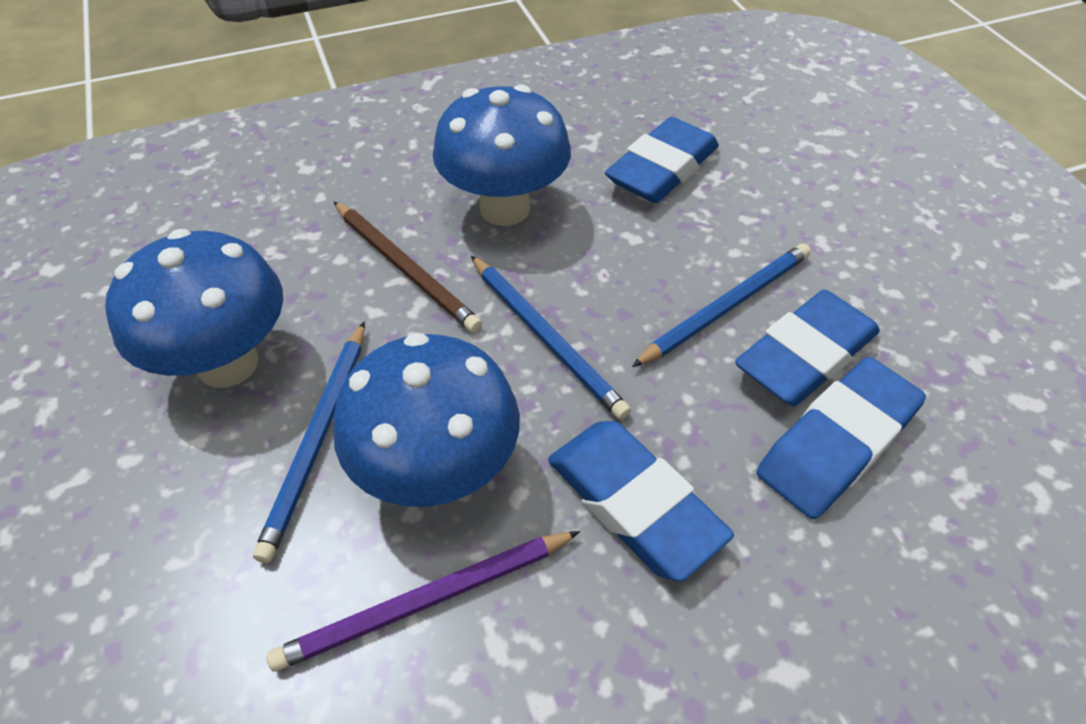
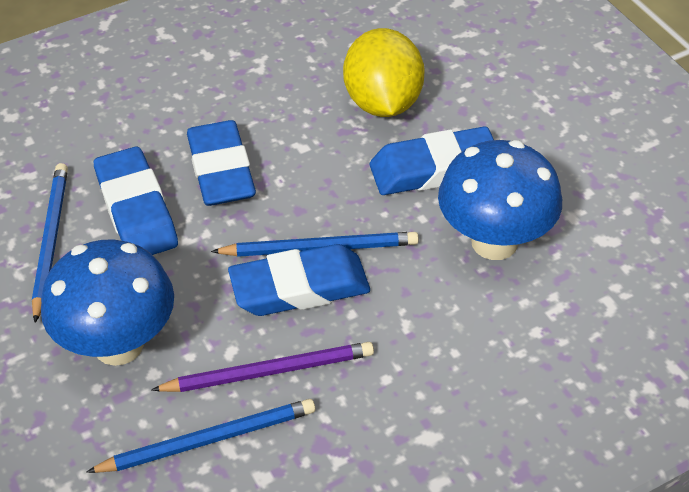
blue mushroom: 3 -> 2
brown pencil: 1 -> 0
yellow lemon: 0 -> 1

